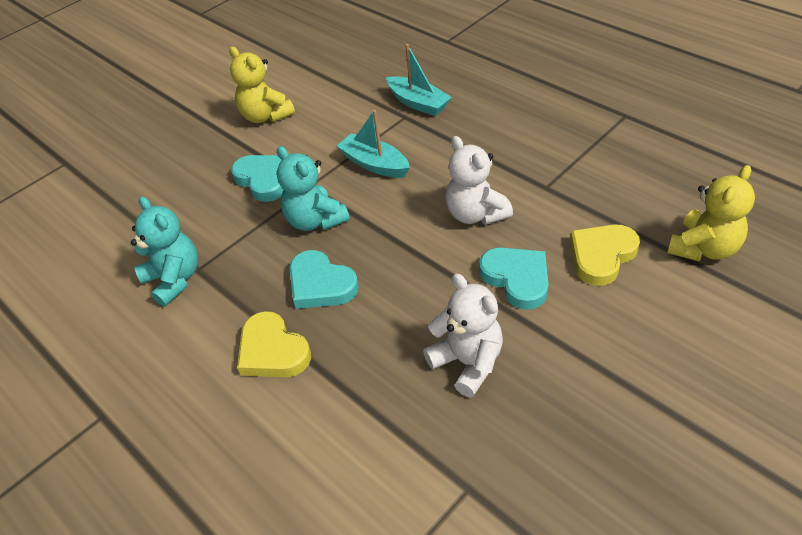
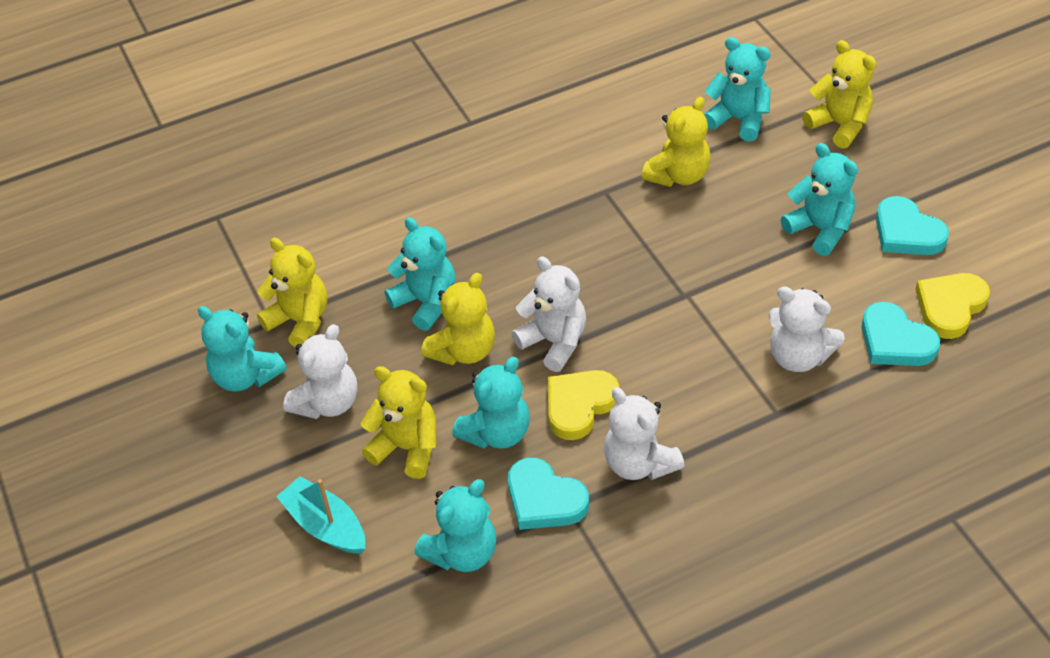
turquoise boat: 2 -> 1
turquoise teddy bear: 2 -> 6
white teddy bear: 2 -> 4
yellow teddy bear: 2 -> 5

